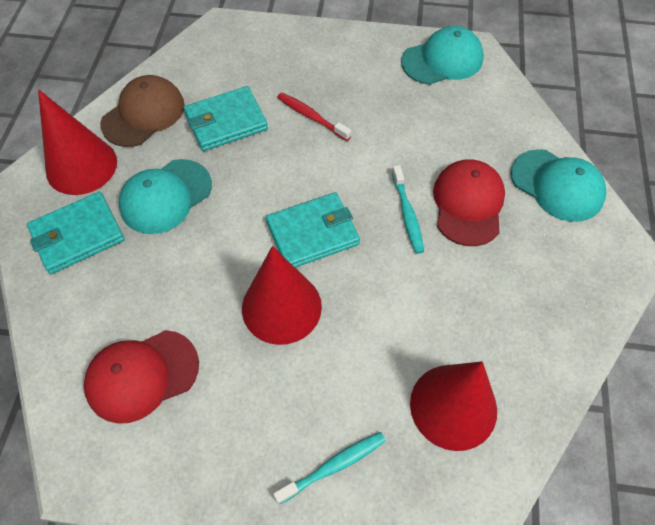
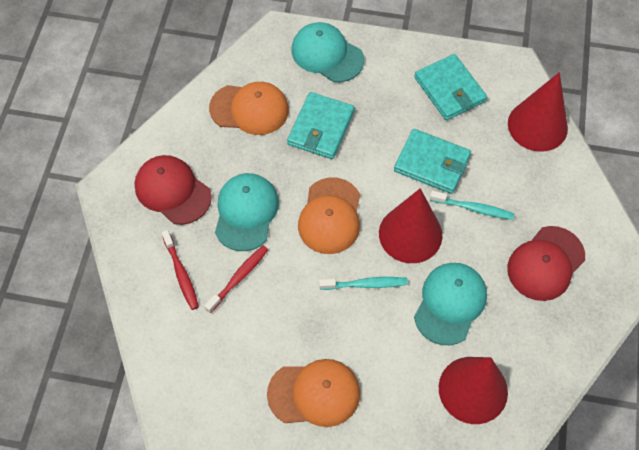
brown cap: 1 -> 0
orange cap: 0 -> 3
red toothbrush: 1 -> 2

